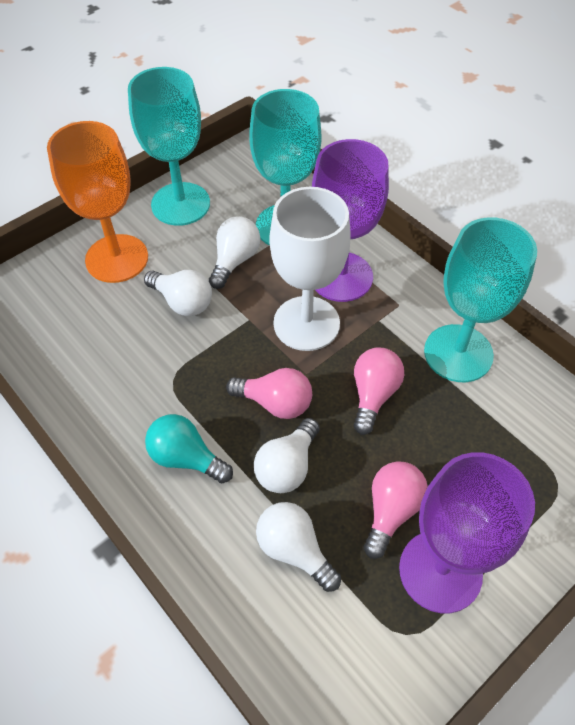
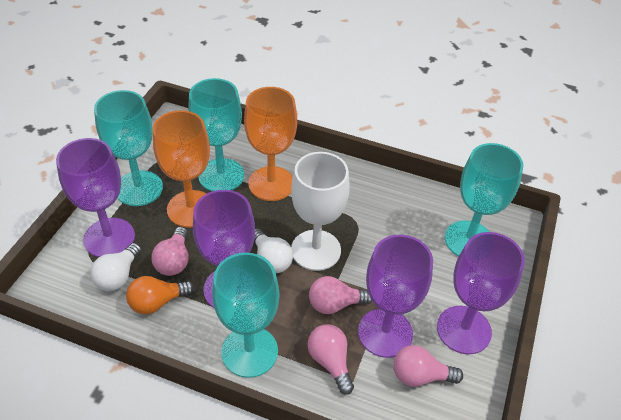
orange goblet: 1 -> 2
orange light bulb: 0 -> 1
pink light bulb: 3 -> 4
purple goblet: 2 -> 4
turquoise goblet: 3 -> 4
turquoise light bulb: 1 -> 0
white light bulb: 4 -> 2

